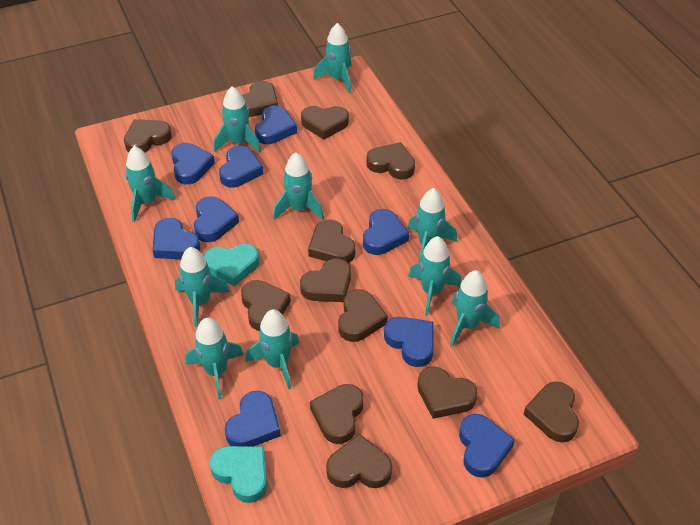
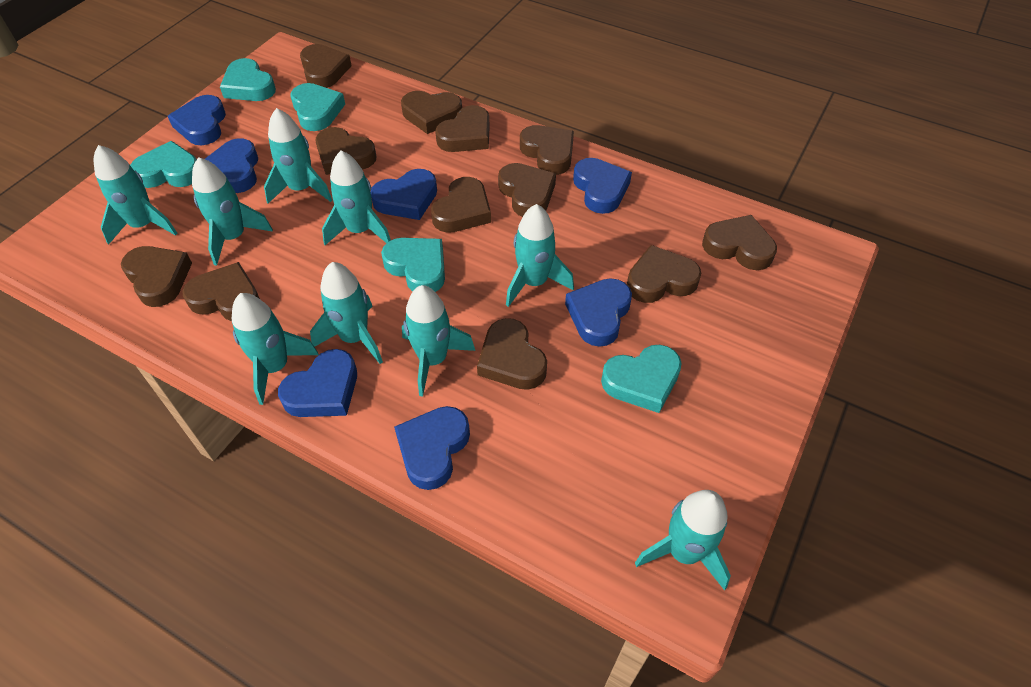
blue heart: 9 -> 7
turquoise heart: 2 -> 5
turquoise rocket: 10 -> 9

